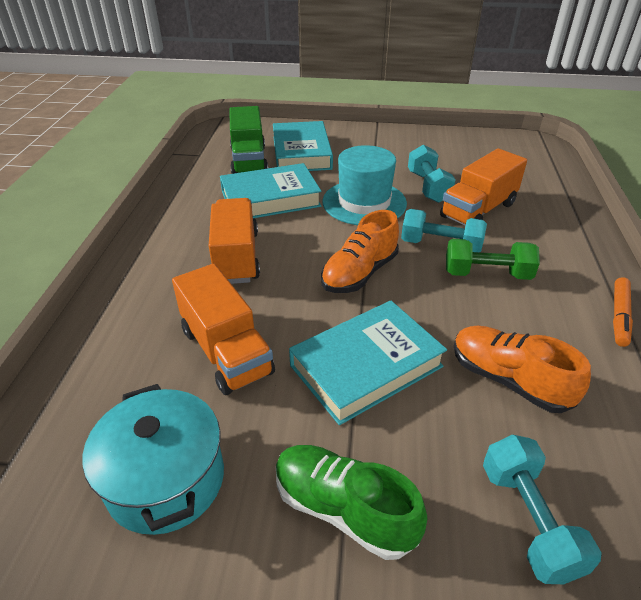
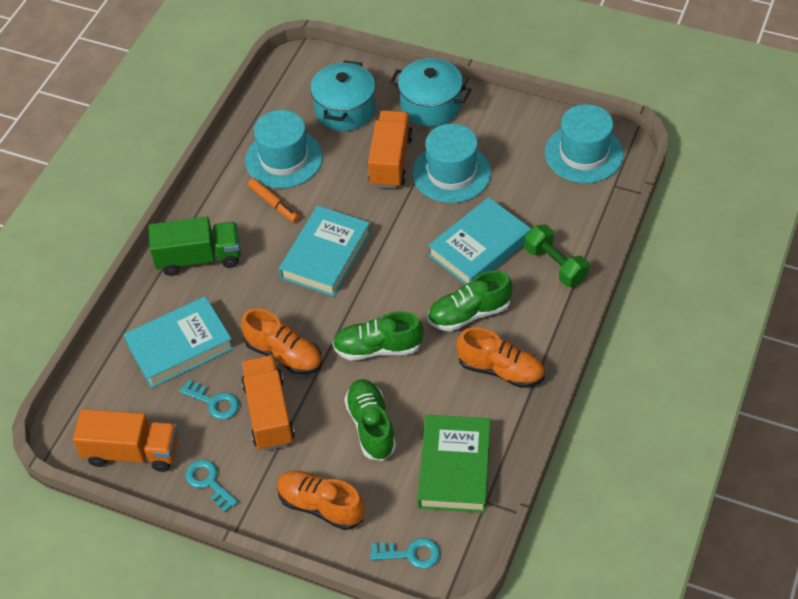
green book: 0 -> 1
green shoe: 1 -> 3
orange shoe: 2 -> 3
turquoise dumbbell: 3 -> 0
turquoise hat: 1 -> 3
turquoise key: 0 -> 3
turquoise pot: 1 -> 2

